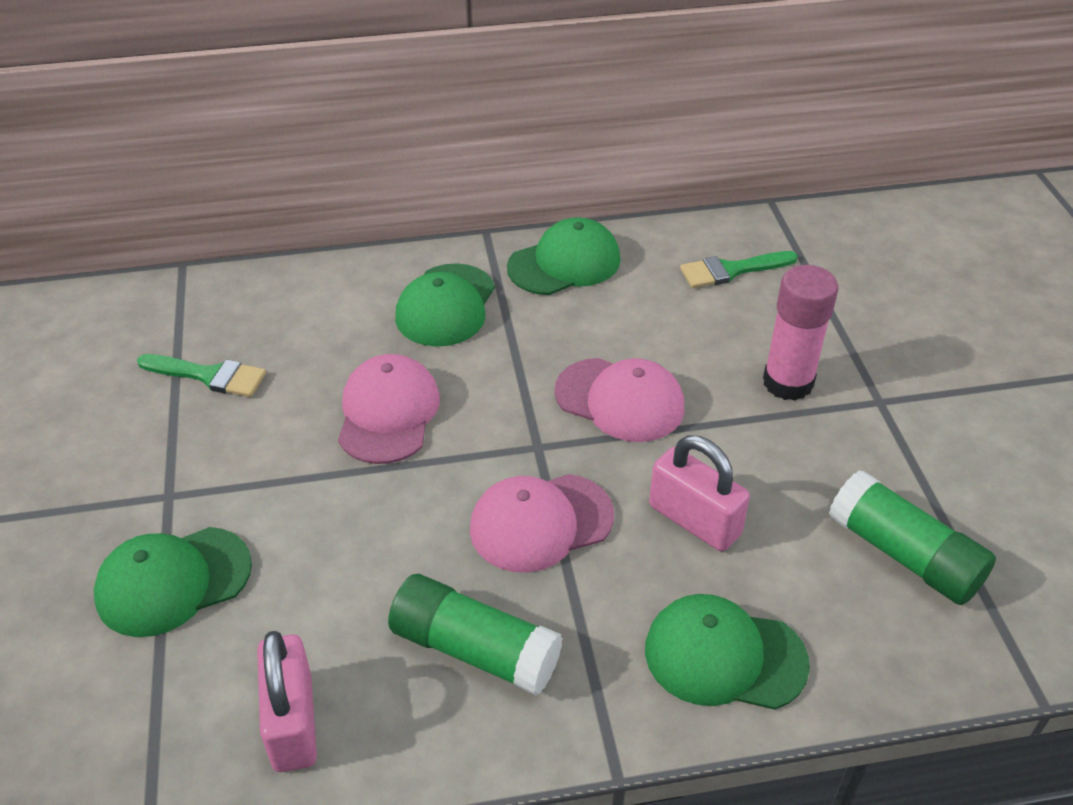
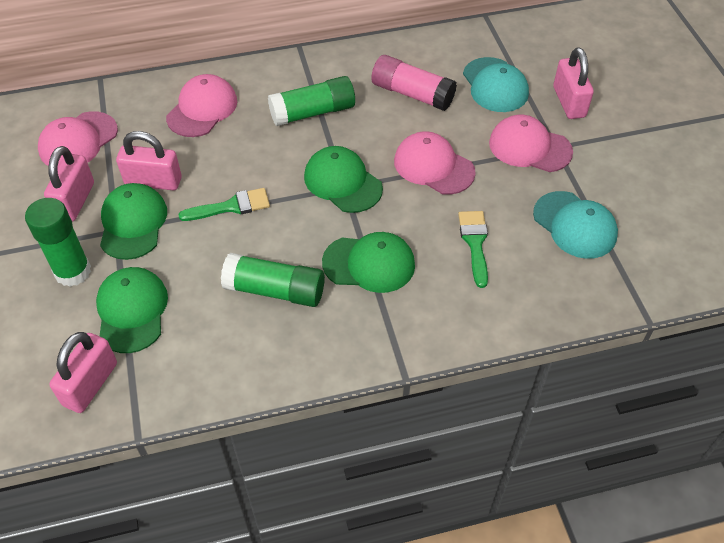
green glue stick: 2 -> 3
pink cap: 3 -> 4
pink padlock: 2 -> 4
turquoise cap: 0 -> 2

